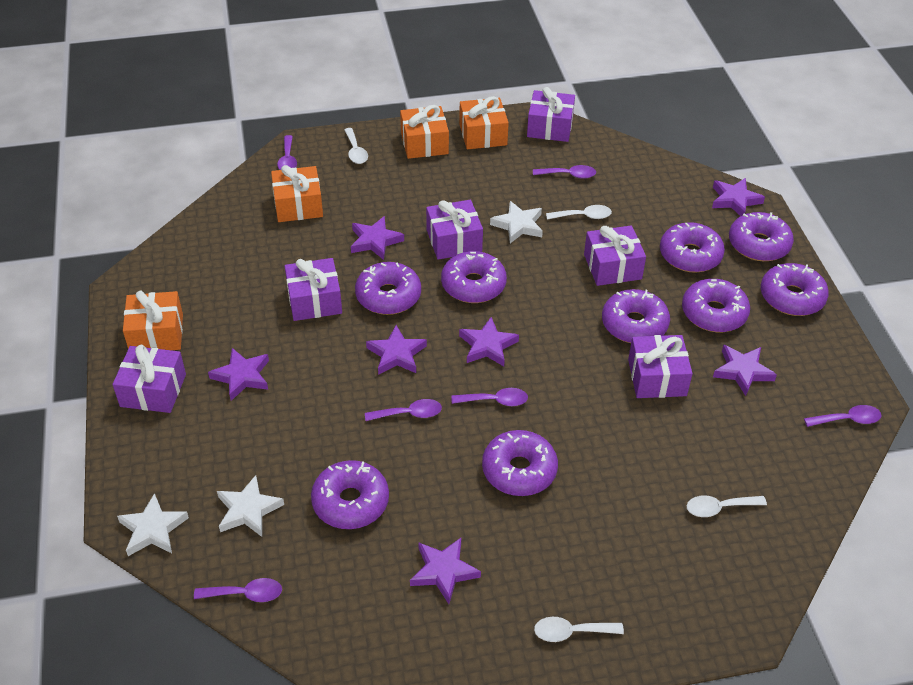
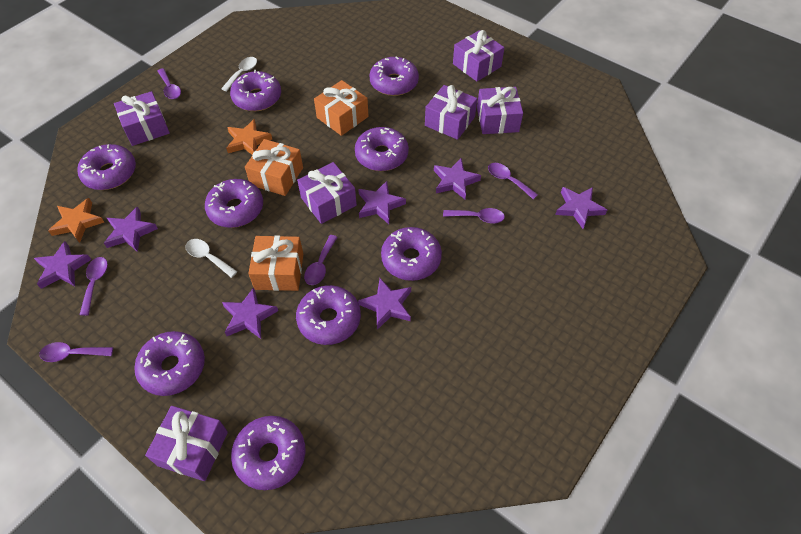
orange gift: 4 -> 3
orange star: 0 -> 2
white spoon: 4 -> 2
white star: 3 -> 0

